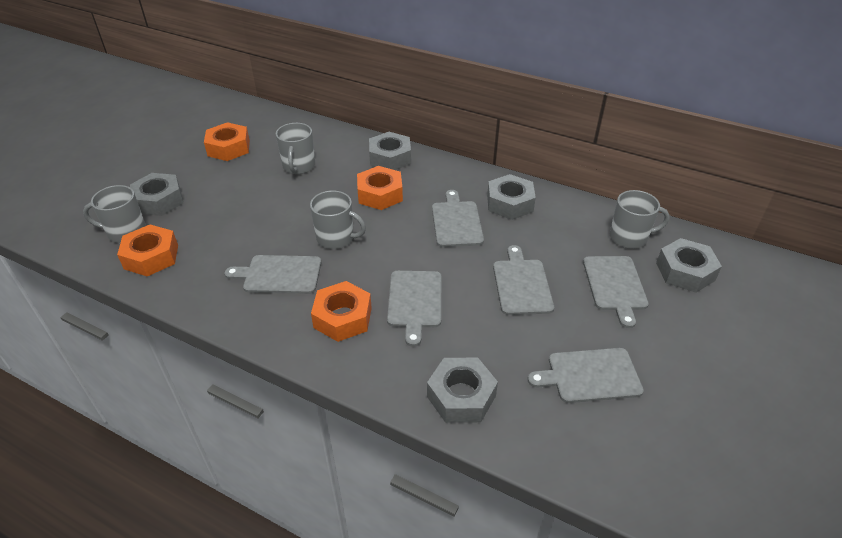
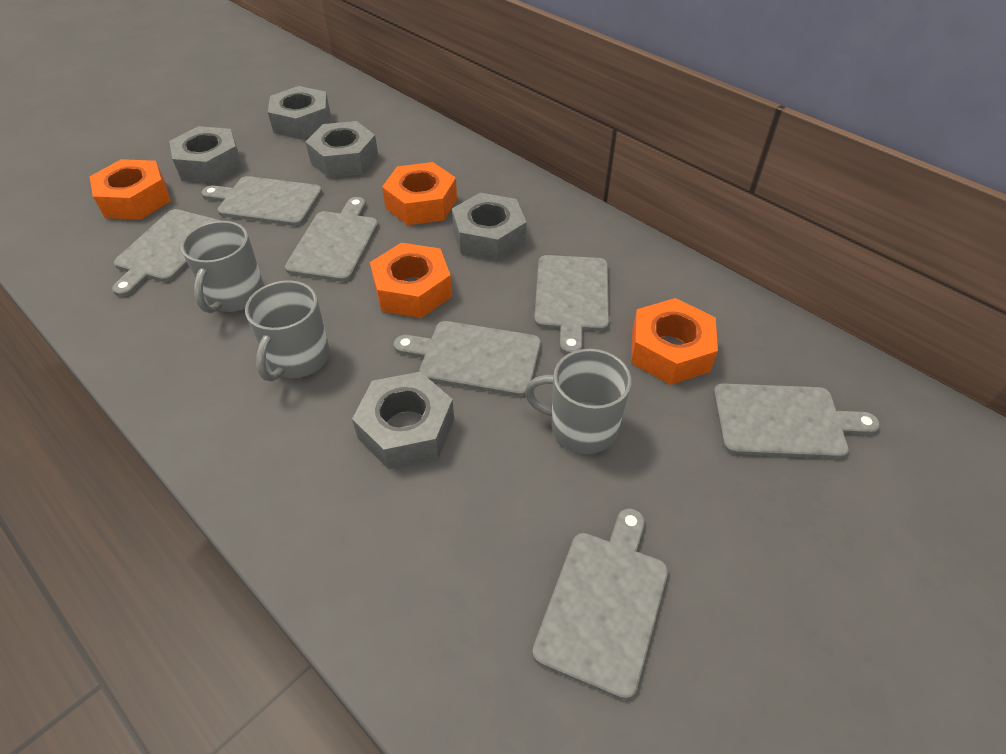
grey cutting board: 6 -> 7
grey mug: 4 -> 3

